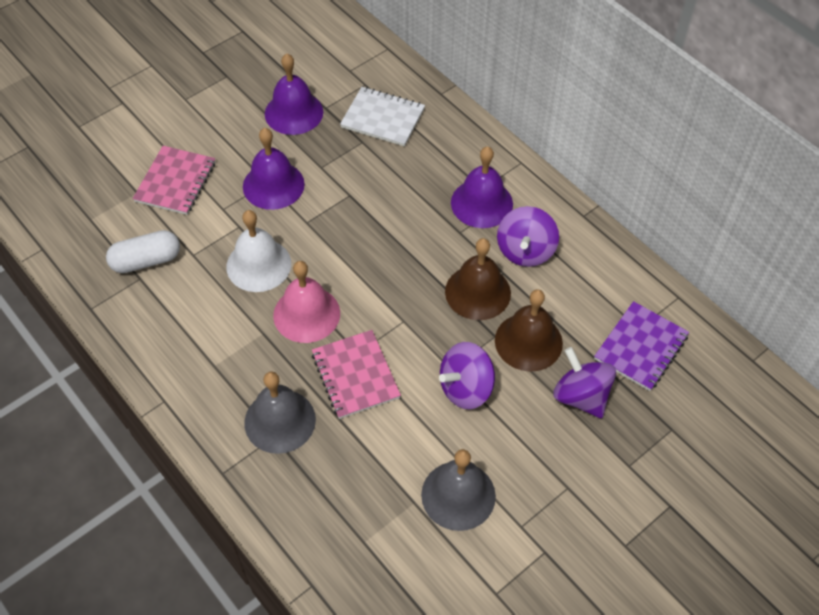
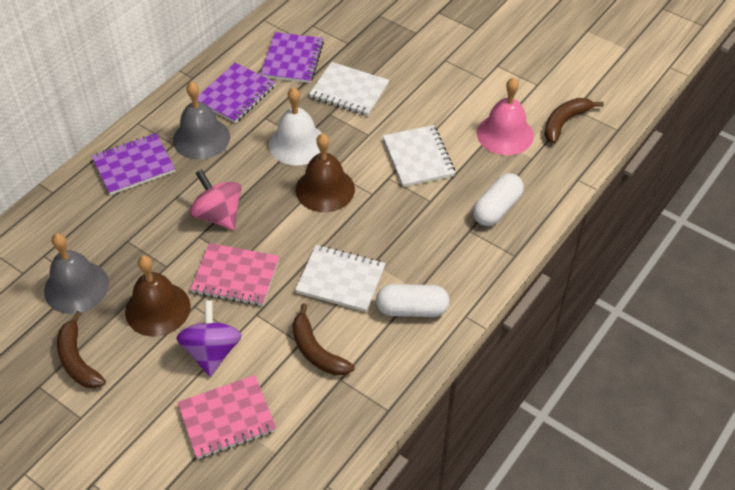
brown banana: 0 -> 3
pink spinning top: 0 -> 1
purple bell: 3 -> 0
purple notebook: 1 -> 3
purple spinning top: 3 -> 1
white capsule: 1 -> 2
white notebook: 1 -> 3

